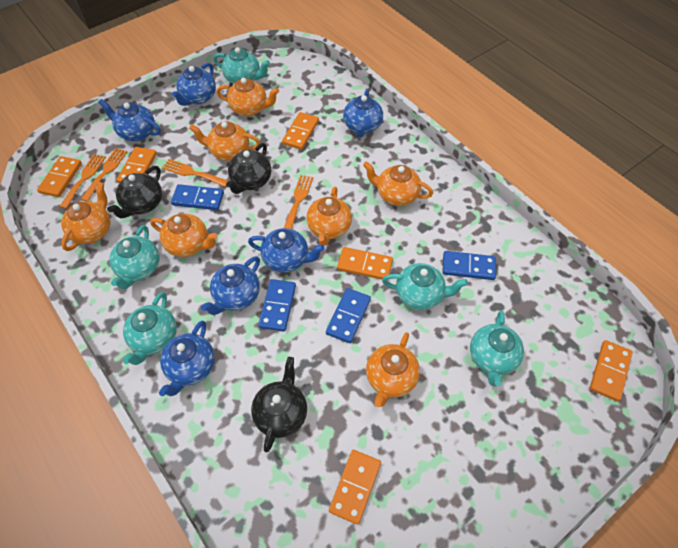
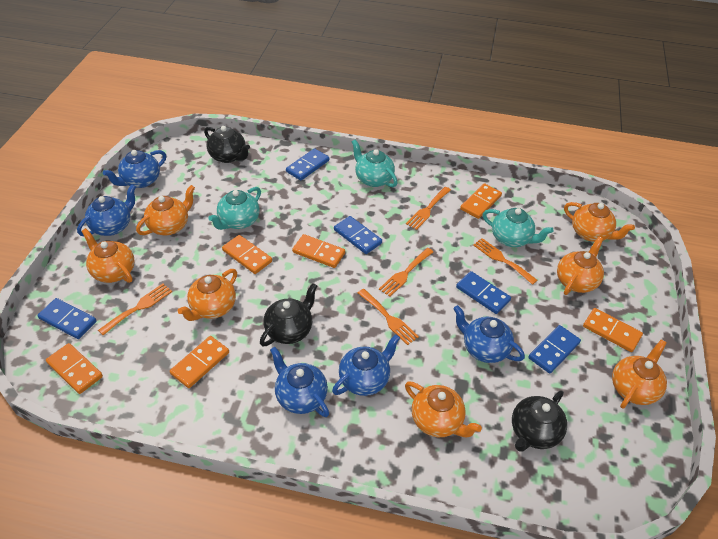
blue domino: 4 -> 5
blue teapot: 6 -> 5
orange fork: 4 -> 5
turquoise teapot: 5 -> 3

